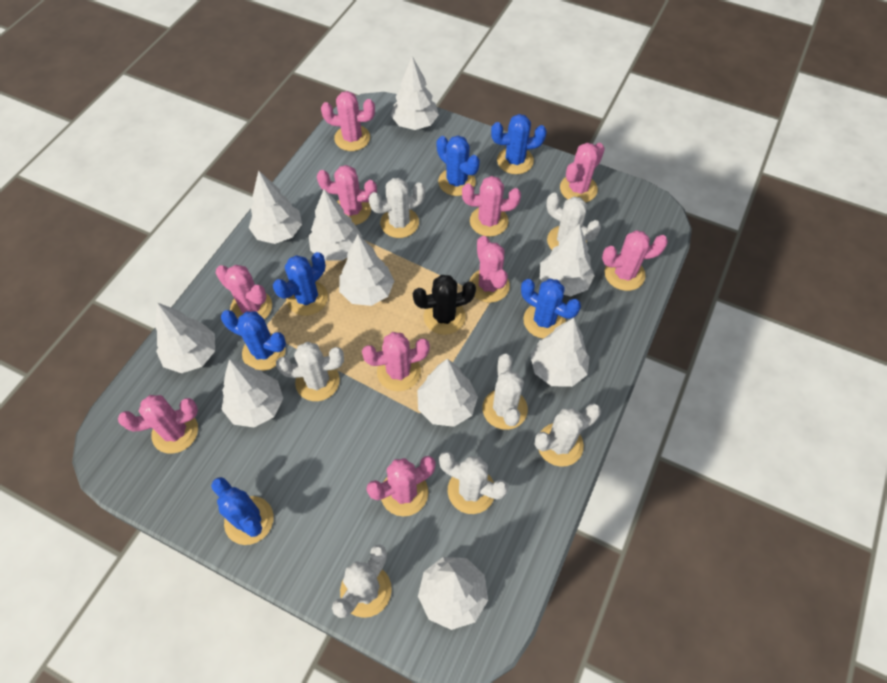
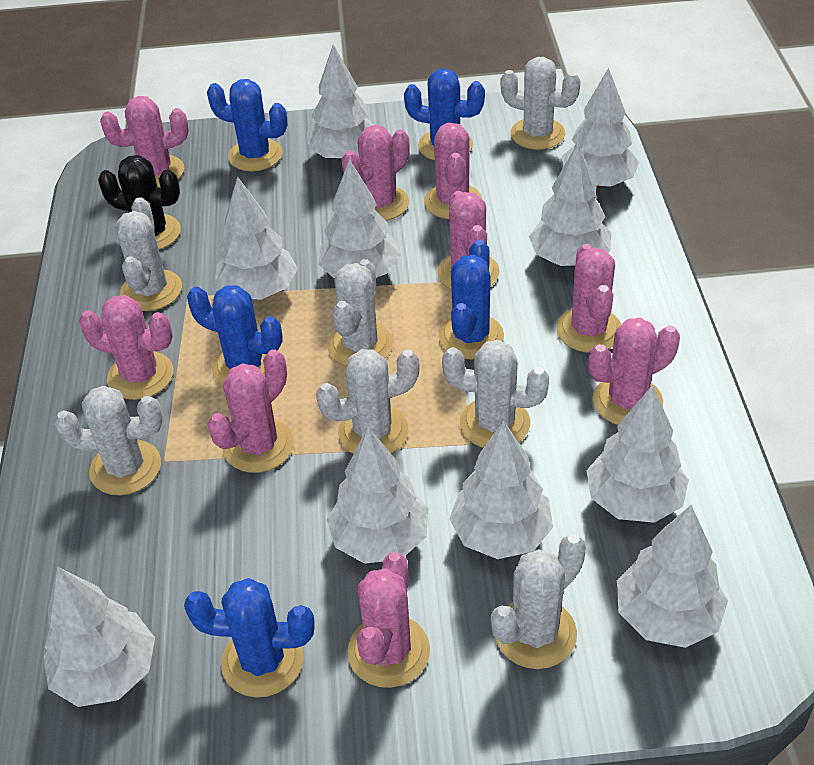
blue cactus: 6 -> 5
pink cactus: 10 -> 9

